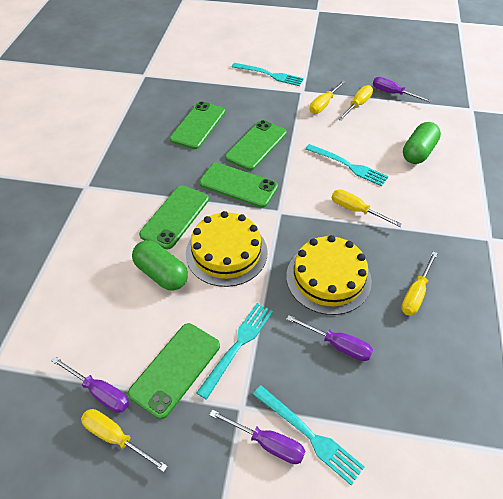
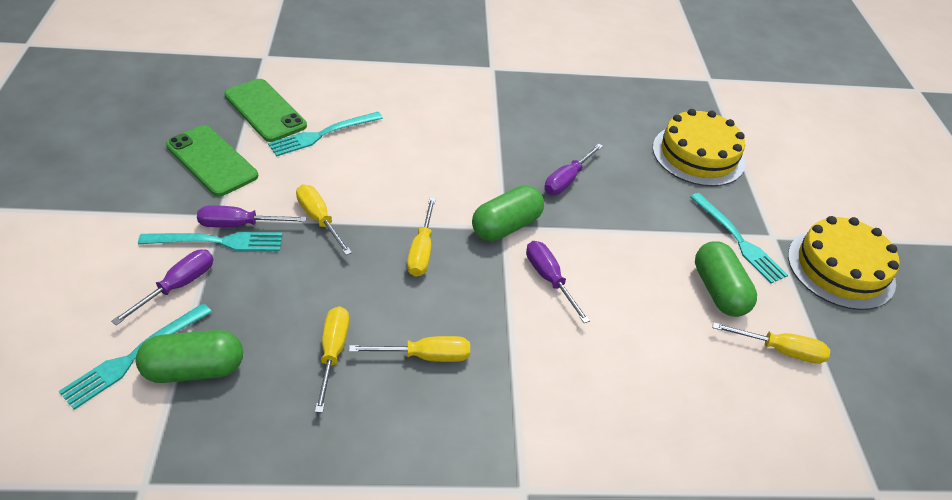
green capsule: 2 -> 3
green phone: 5 -> 2

